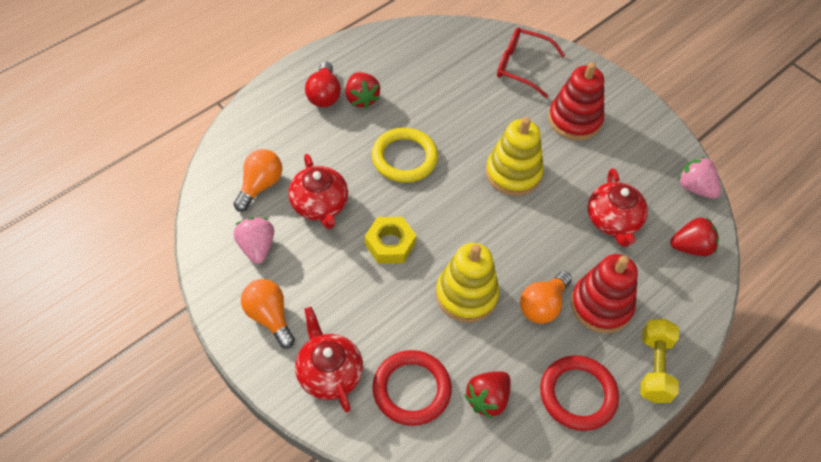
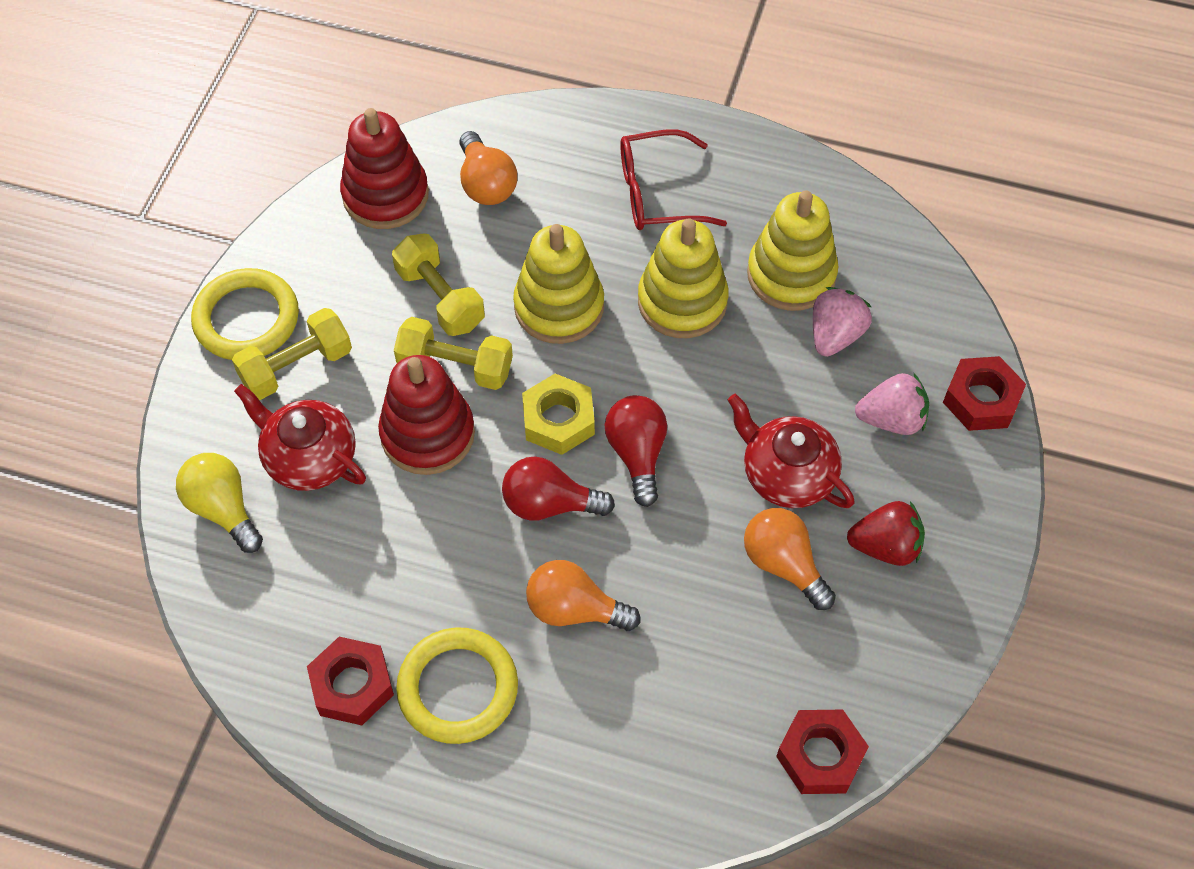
red light bulb: 1 -> 2
red nut: 0 -> 3
red ring: 2 -> 0
red strawberry: 3 -> 1
red teapot: 3 -> 2
yellow dumbbell: 1 -> 3
yellow light bulb: 0 -> 1
yellow ring: 1 -> 2
yellow stacking toy: 2 -> 3

